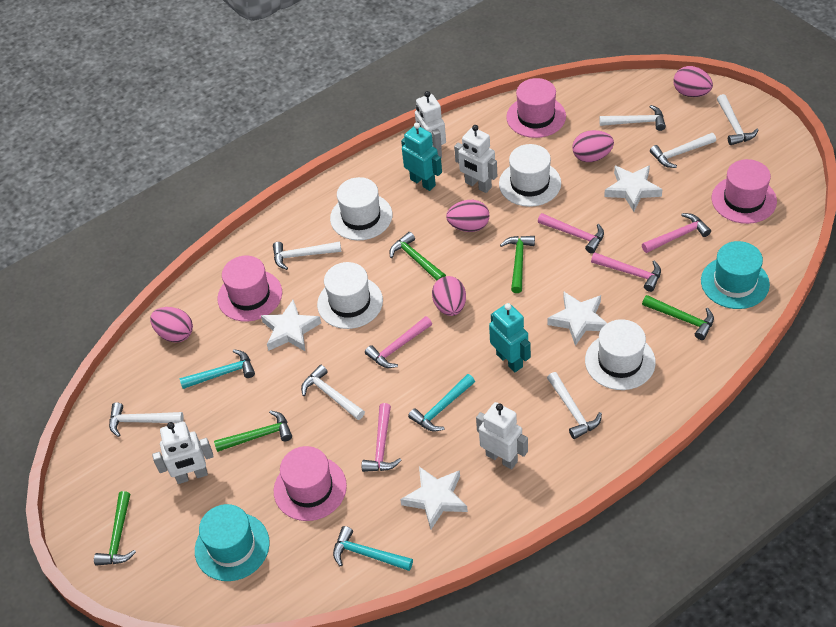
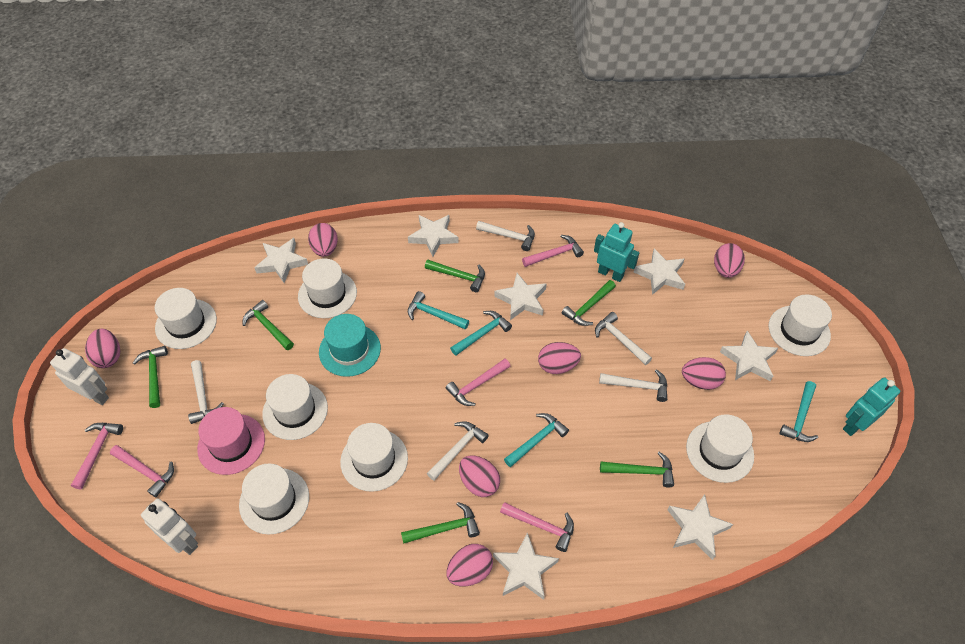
green hammer: 5 -> 6
pink egg: 5 -> 7
pink hat: 4 -> 1
turquoise hammer: 3 -> 4
turquoise hat: 2 -> 1
white hammer: 7 -> 5
white hat: 4 -> 7
white robot: 4 -> 2
white star: 4 -> 7

